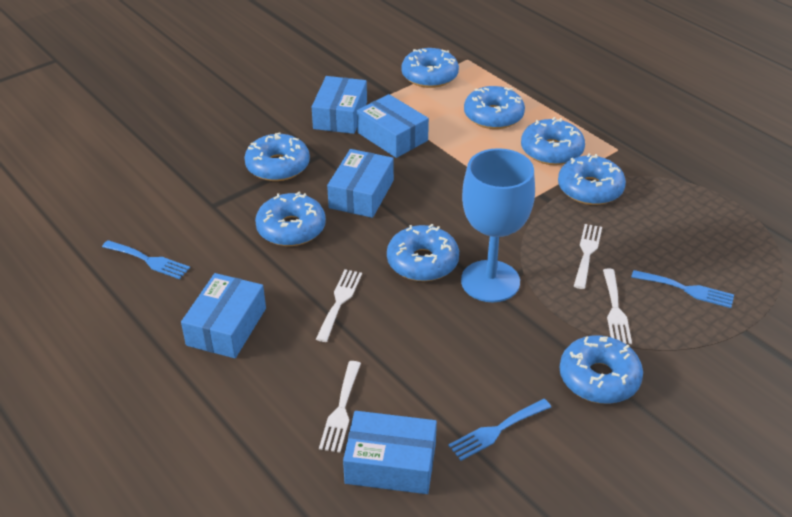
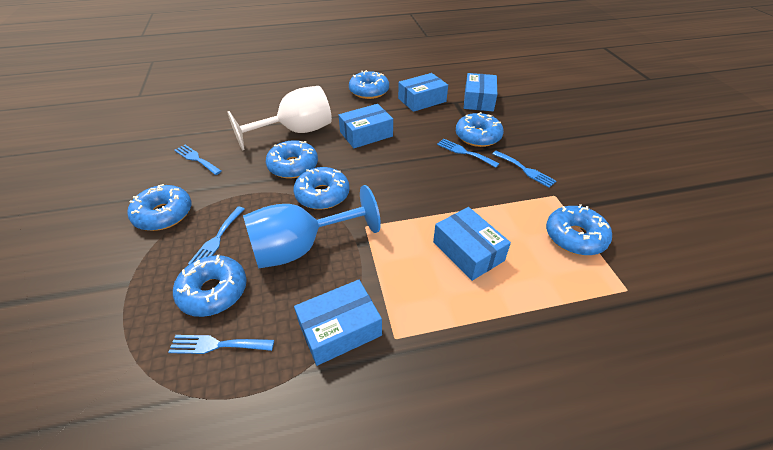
blue donut: 8 -> 7
blue fork: 3 -> 5
white fork: 4 -> 0
white goblet: 0 -> 1

